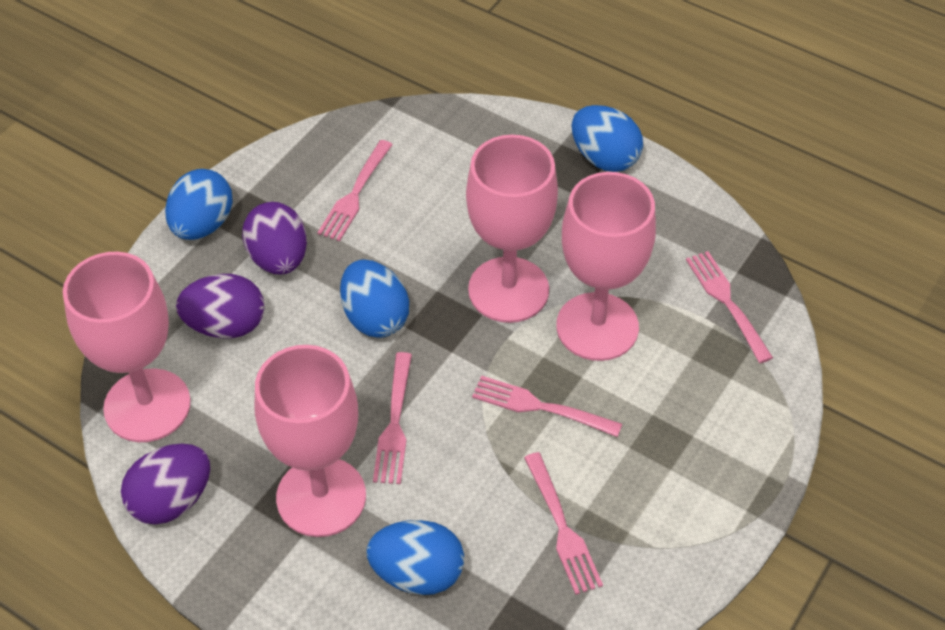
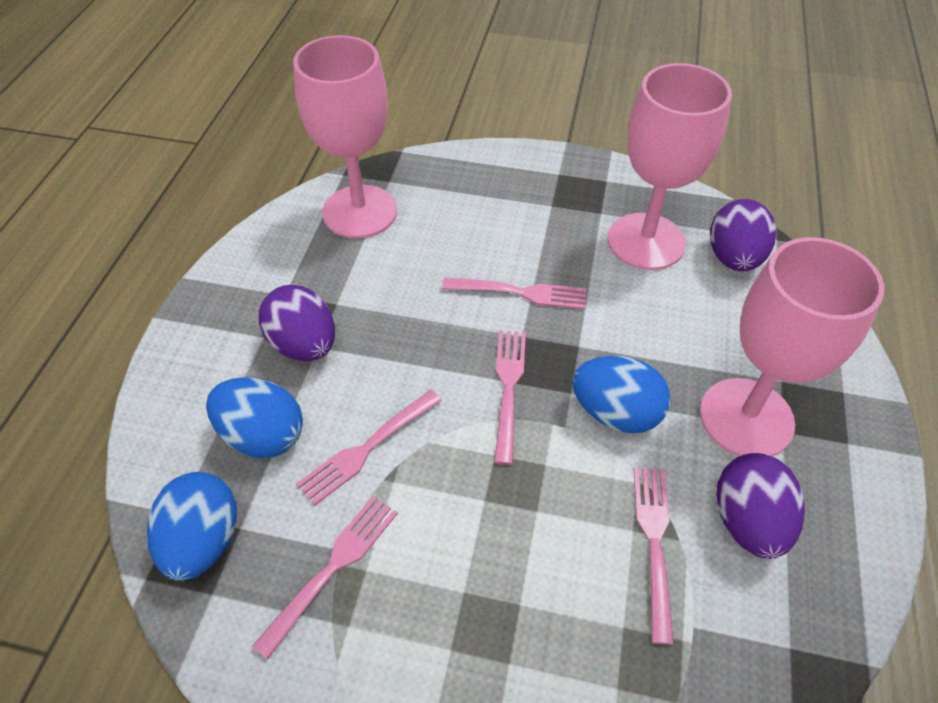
blue egg: 4 -> 3
pink goblet: 4 -> 3

